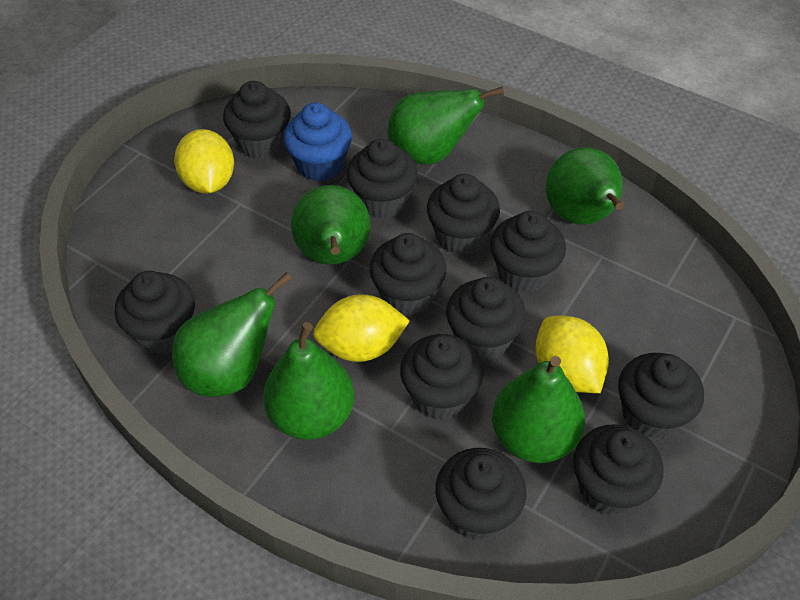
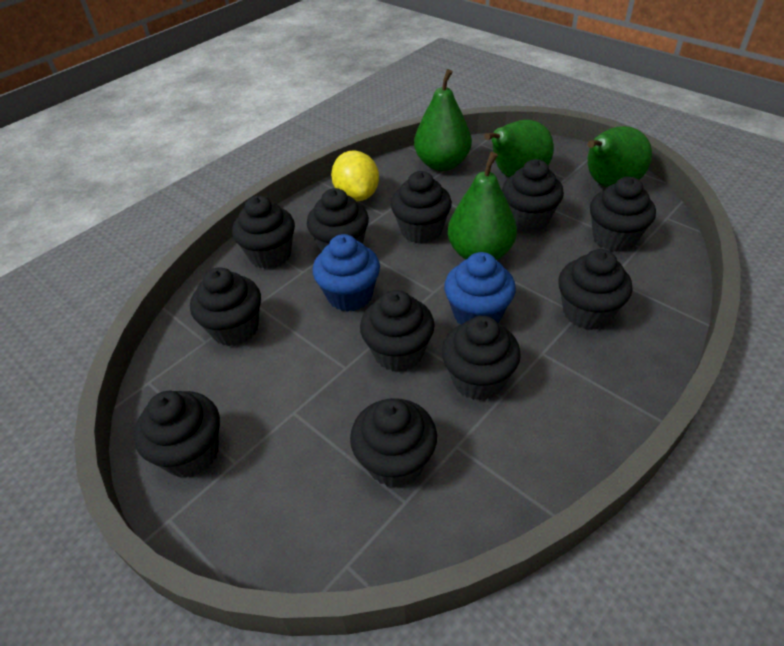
blue cupcake: 1 -> 2
green pear: 6 -> 4
yellow lemon: 3 -> 1

